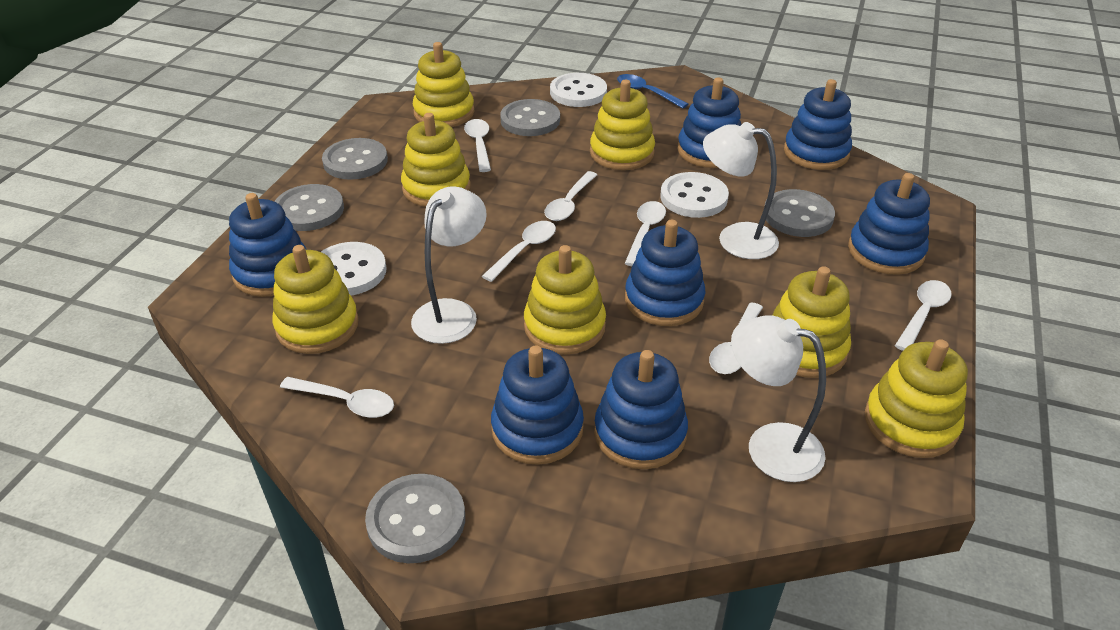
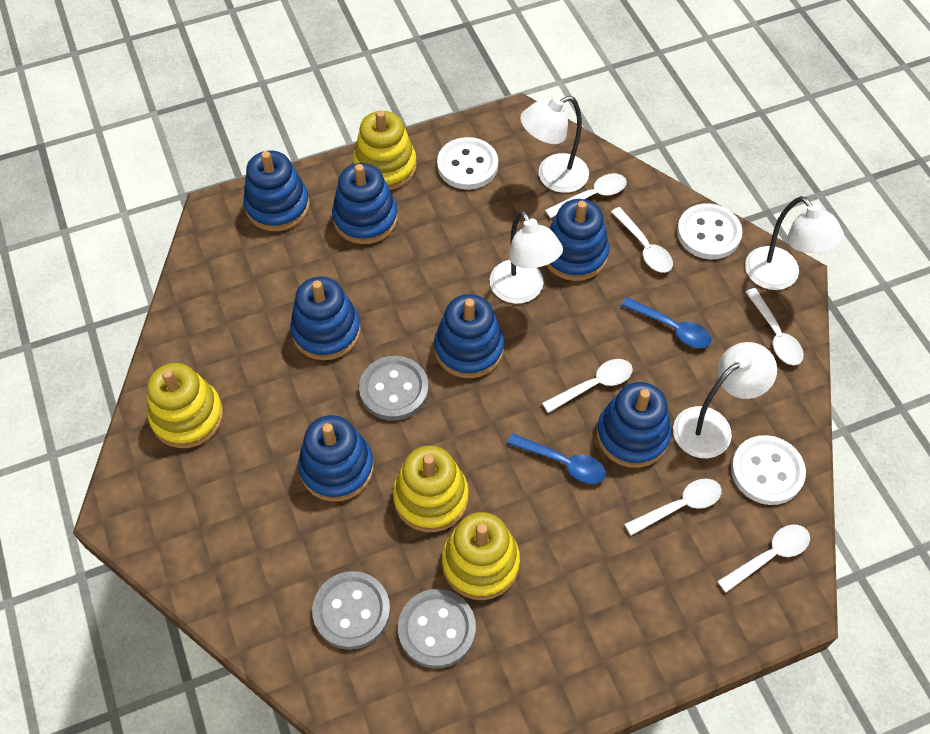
blue spoon: 1 -> 2
grey button: 5 -> 3
white lamp: 3 -> 4
white spoon: 7 -> 6
yellow stacking toy: 7 -> 4

